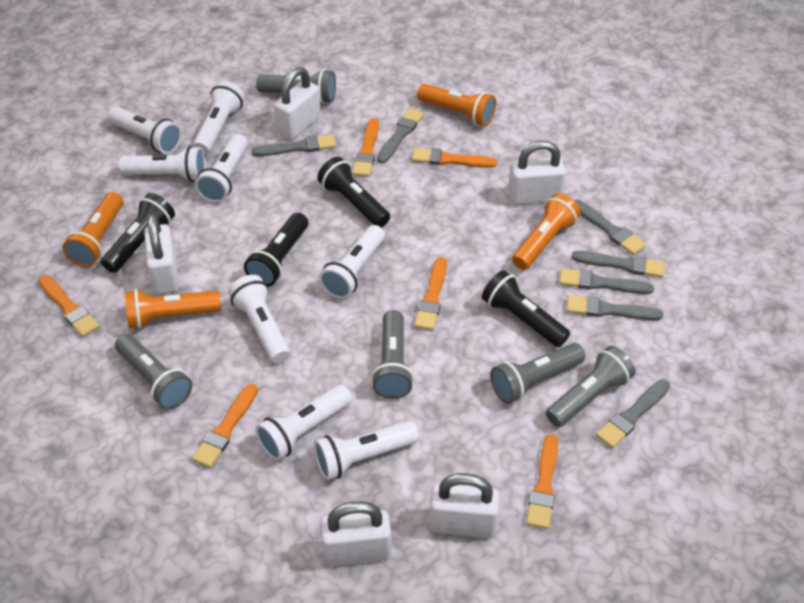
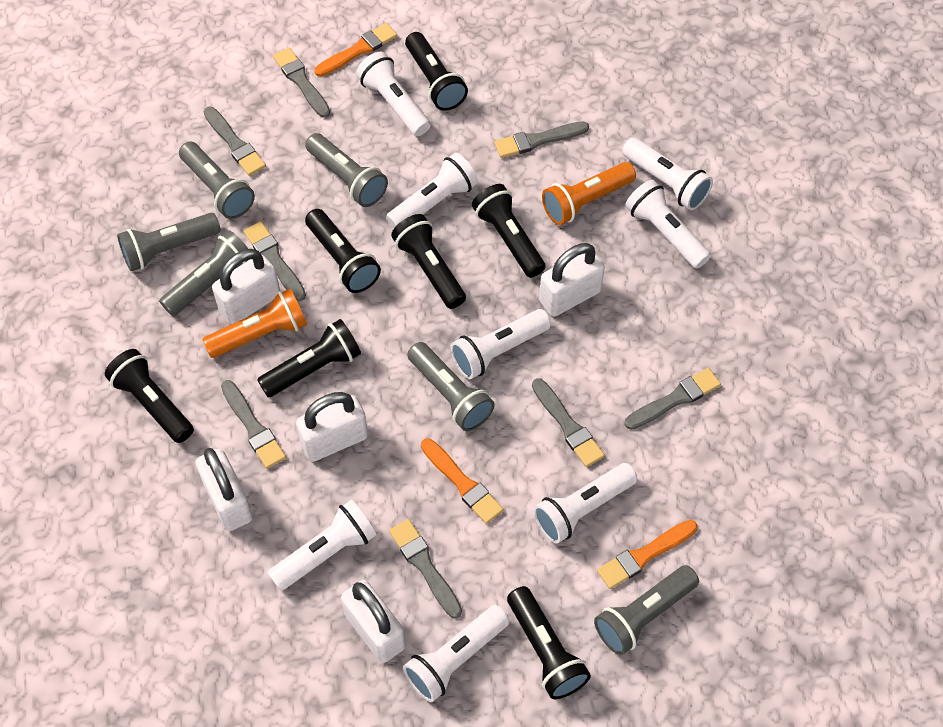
black flashlight: 4 -> 7
grey brush: 7 -> 8
grey flashlight: 5 -> 6
orange brush: 6 -> 3
orange flashlight: 4 -> 2

